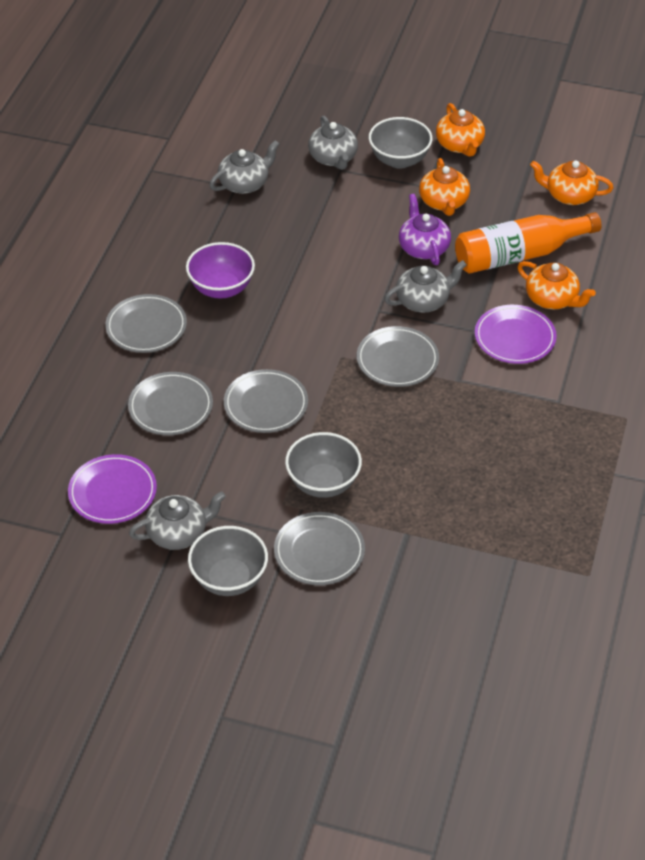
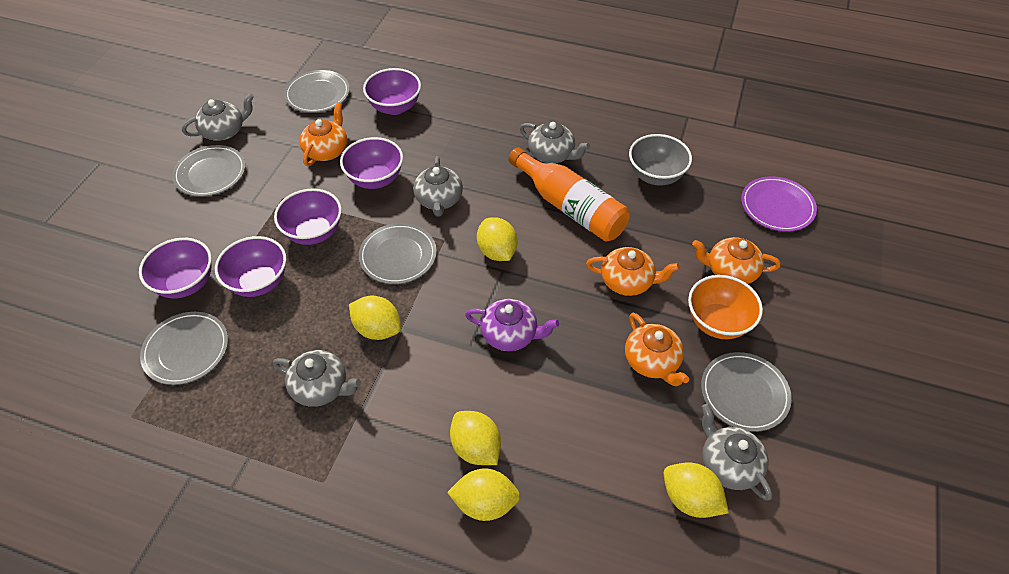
grey bowl: 3 -> 1
grey teapot: 4 -> 5
orange bowl: 0 -> 1
purple bowl: 1 -> 5
purple plate: 2 -> 1
yellow lemon: 0 -> 5

